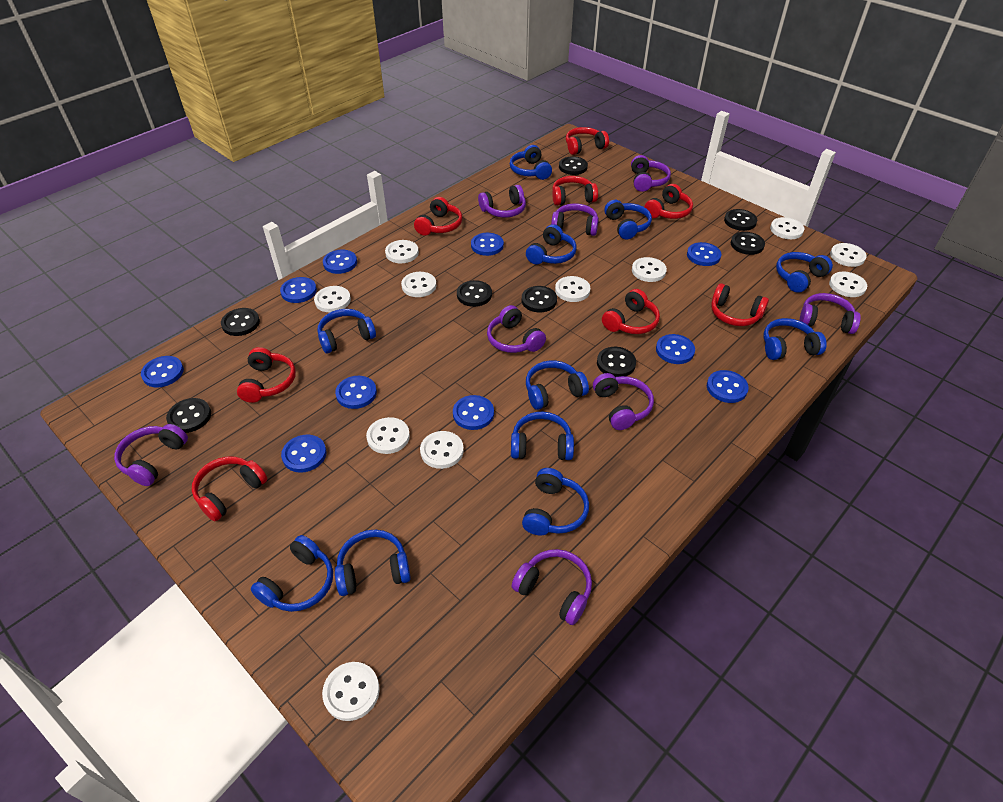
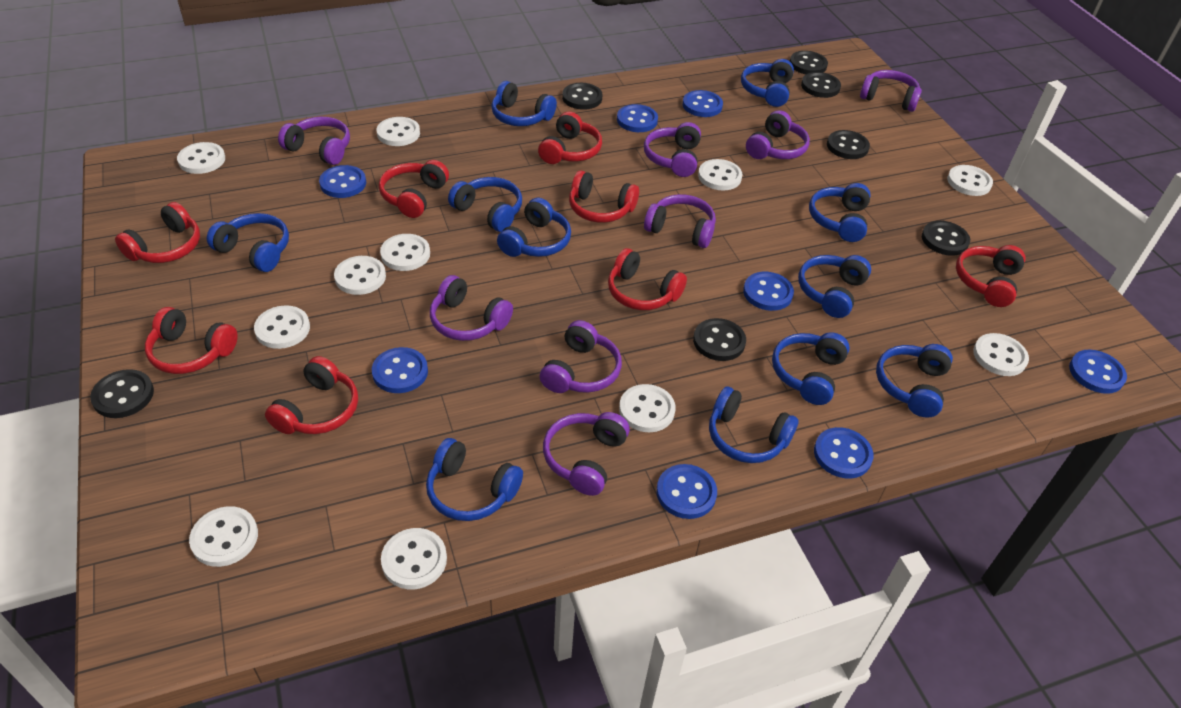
black button: 8 -> 7
blue button: 10 -> 8

